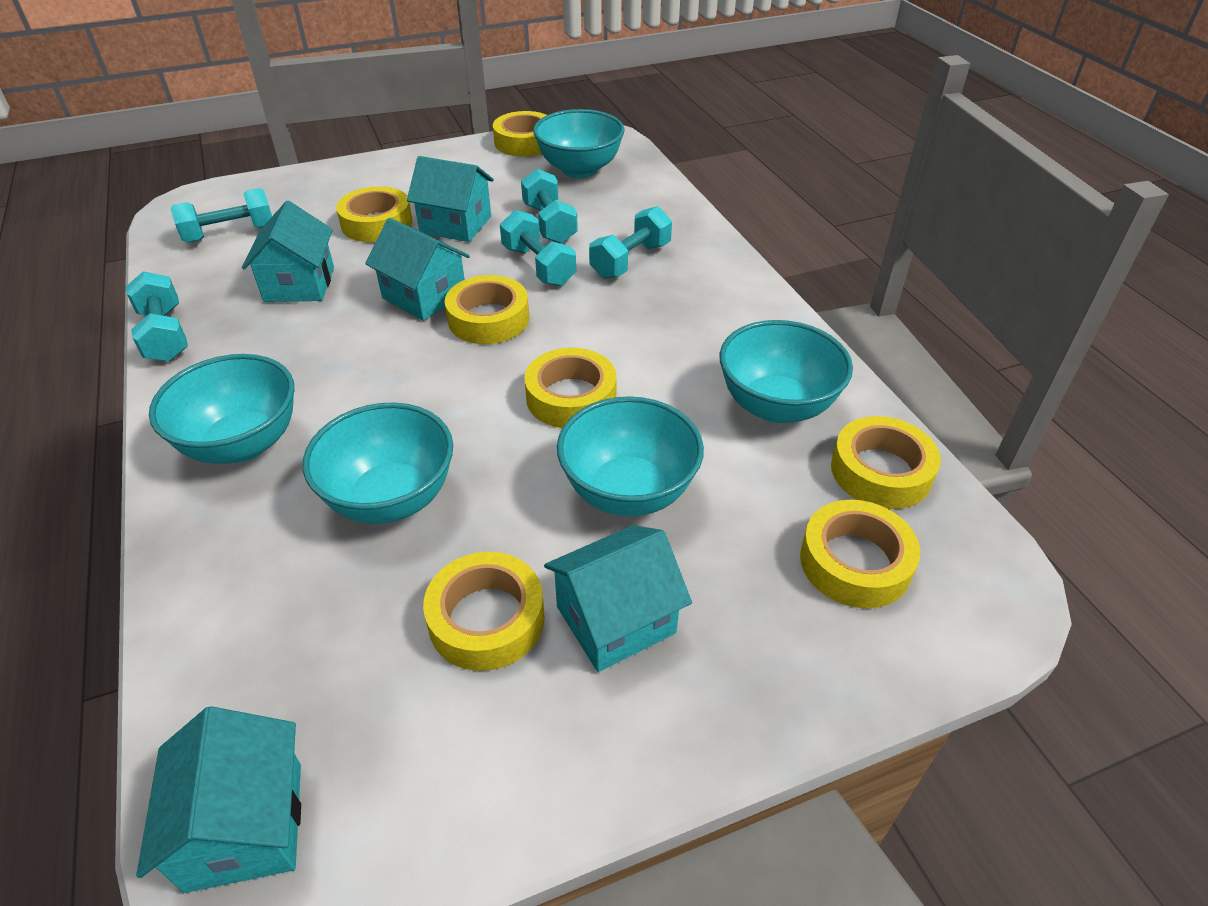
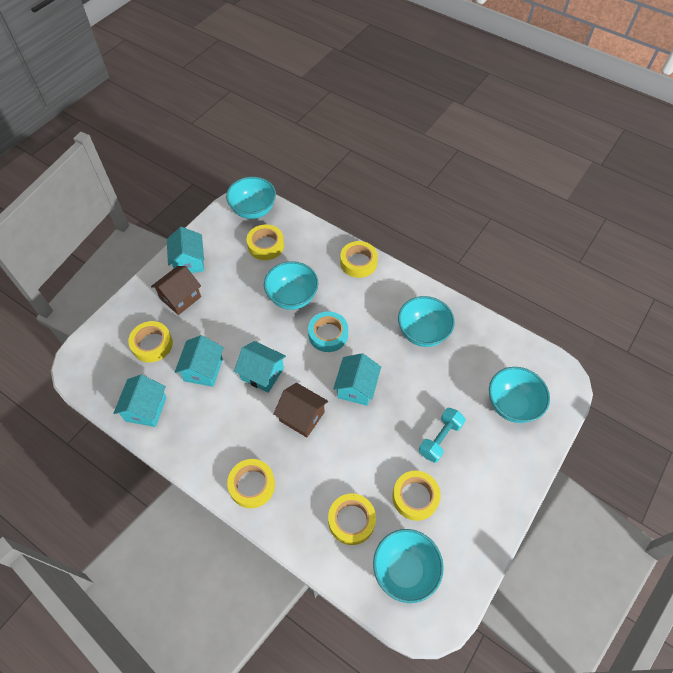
brown house: 0 -> 2
turquoise dumbbell: 5 -> 1
turquoise tape: 0 -> 1
yellow tape: 7 -> 6

